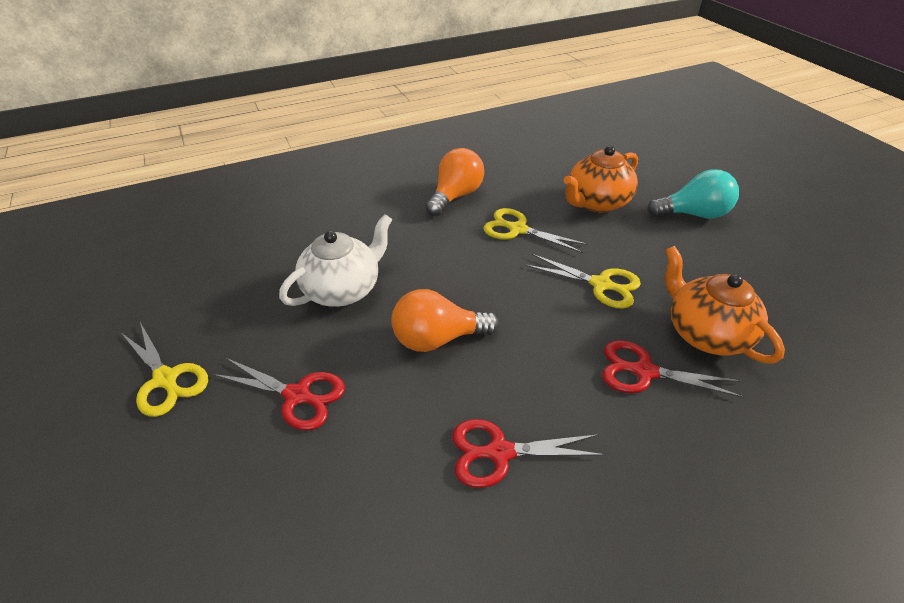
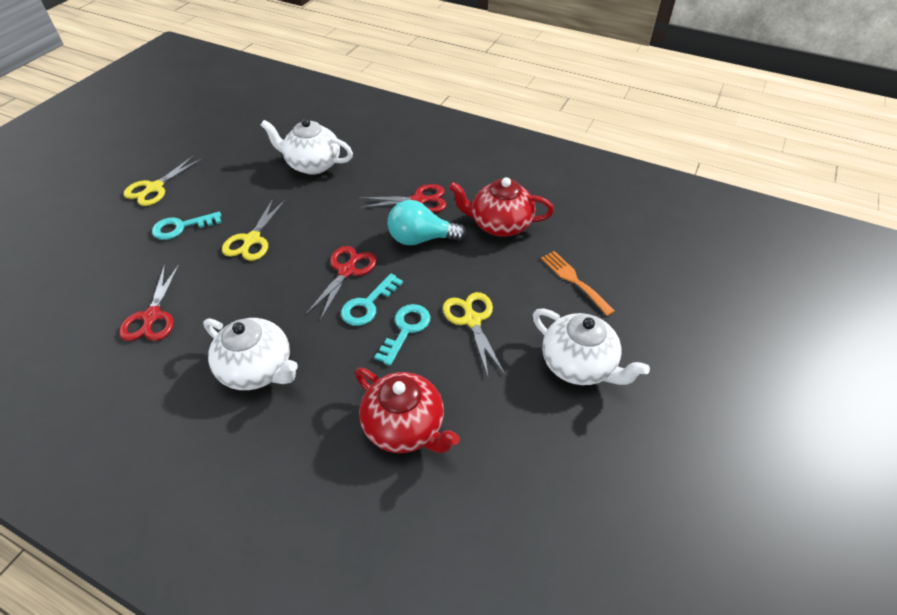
orange fork: 0 -> 1
orange light bulb: 2 -> 0
orange teapot: 2 -> 0
red teapot: 0 -> 2
turquoise key: 0 -> 3
white teapot: 1 -> 3

